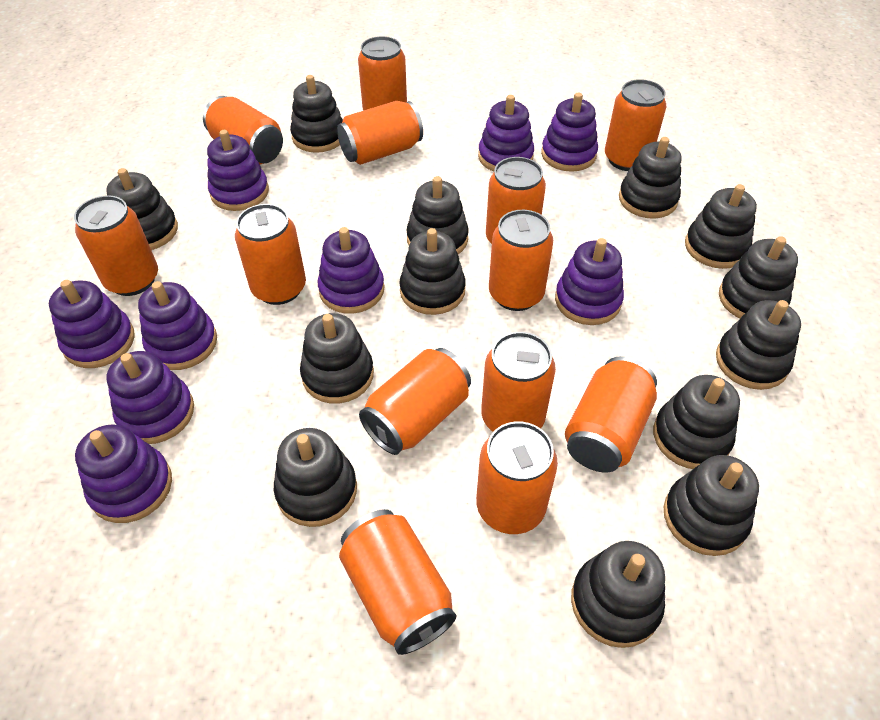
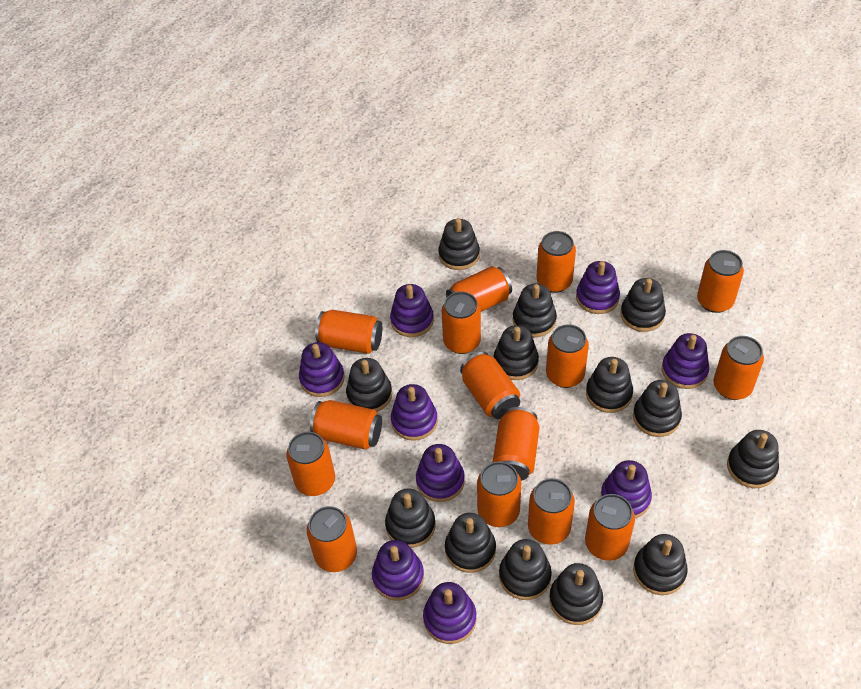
orange can: 13 -> 15

